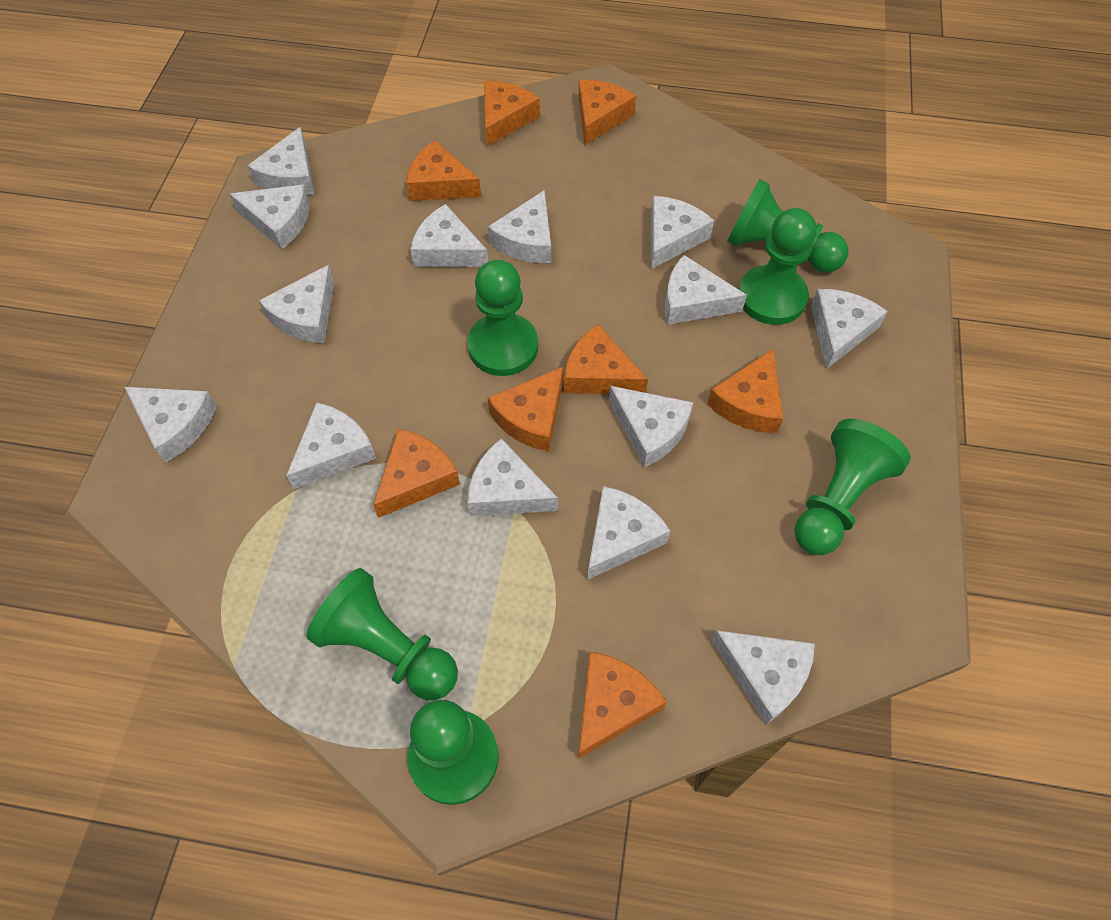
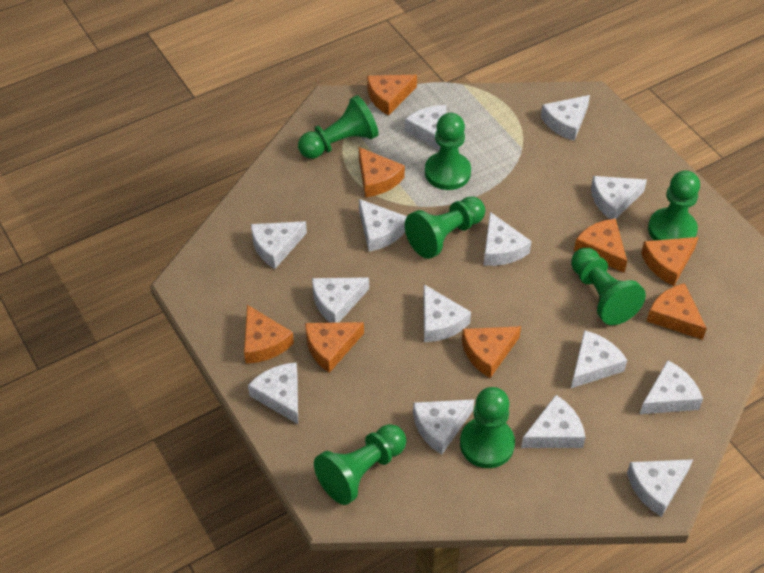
green pawn: 6 -> 7

